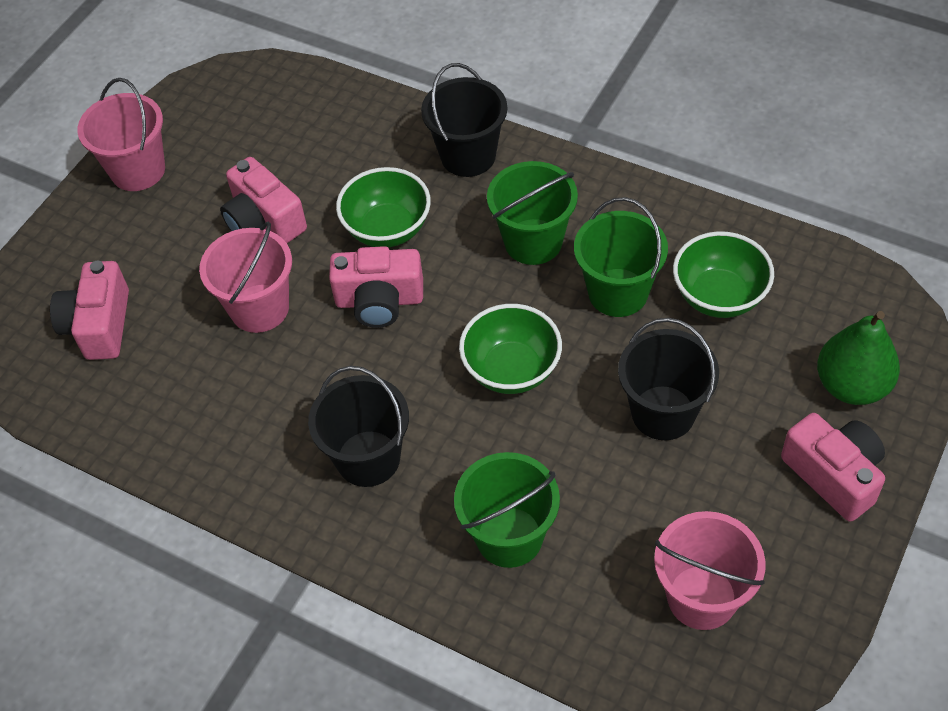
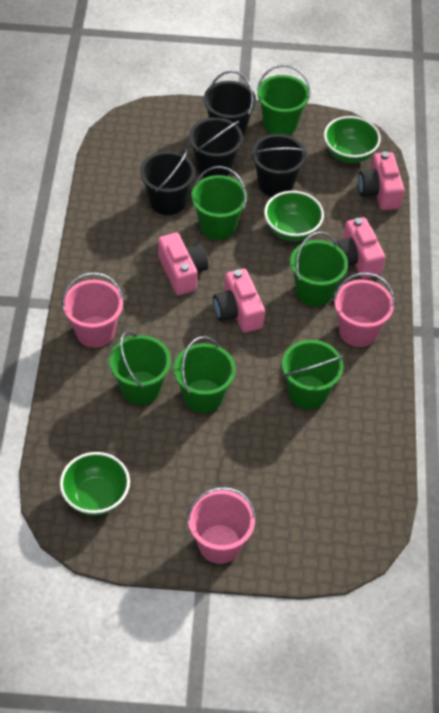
black bucket: 3 -> 4
green bucket: 3 -> 6
green pear: 1 -> 0

